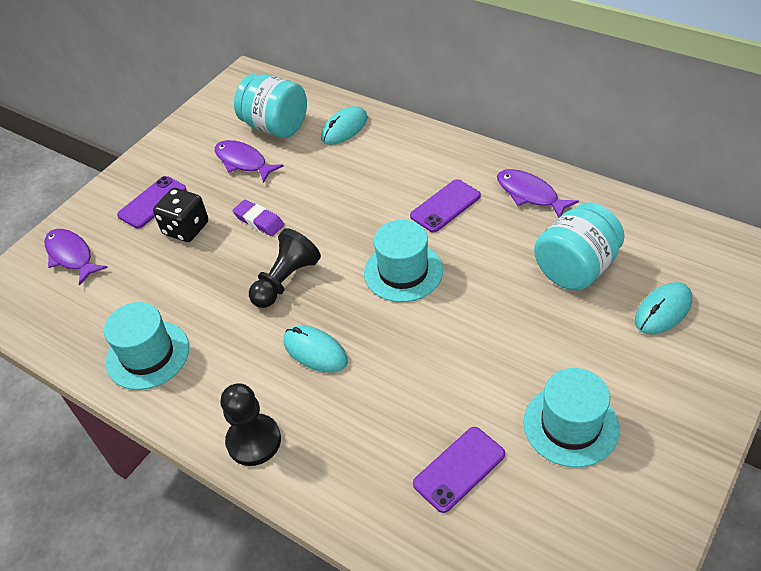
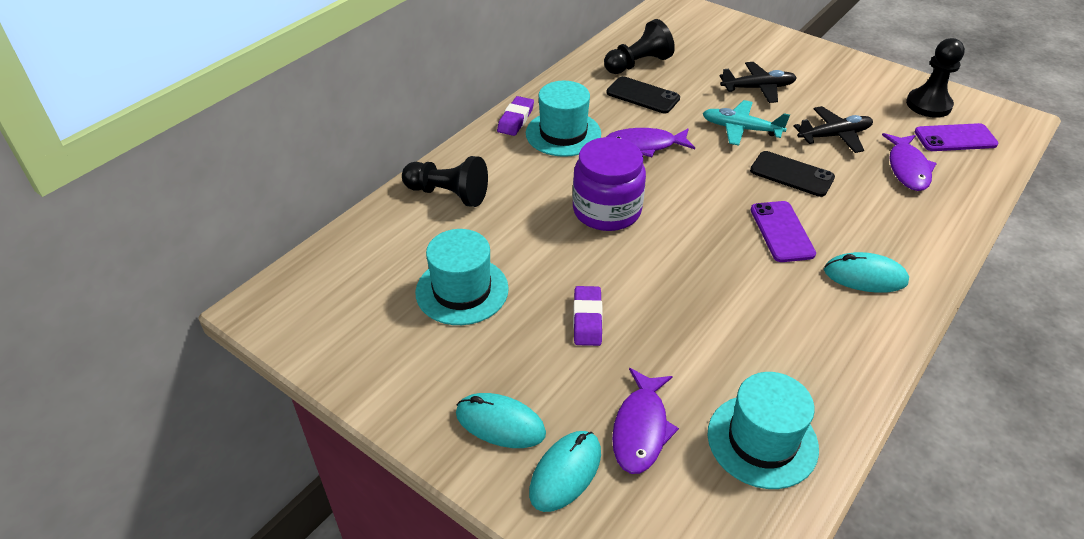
black dice: 1 -> 0
black pawn: 2 -> 3
black phone: 0 -> 2
black plane: 0 -> 2
purple eraser: 1 -> 2
purple jar: 0 -> 1
purple phone: 3 -> 2
turquoise jar: 2 -> 0
turquoise plane: 0 -> 1

